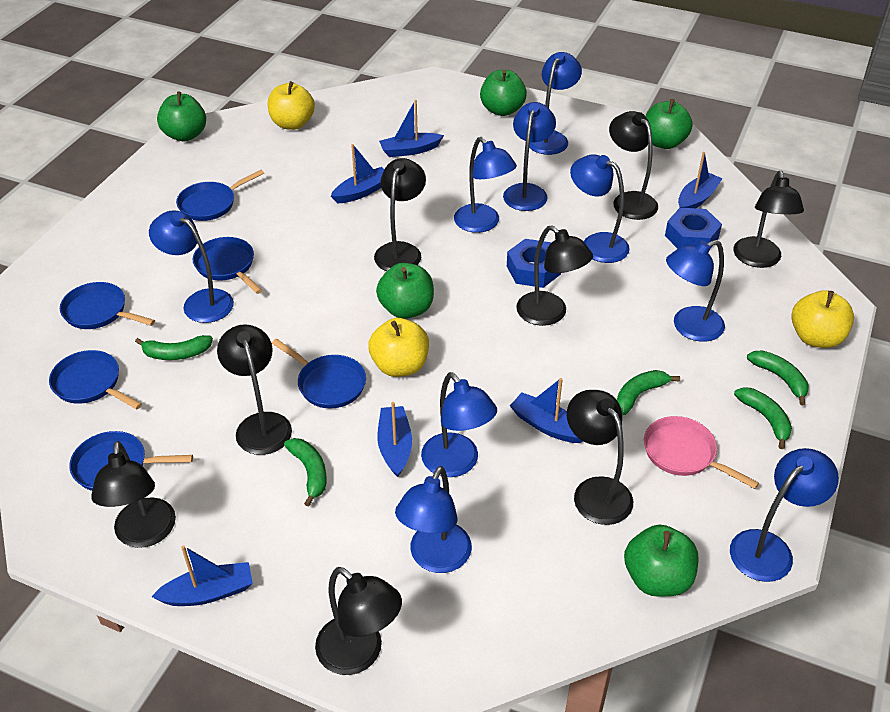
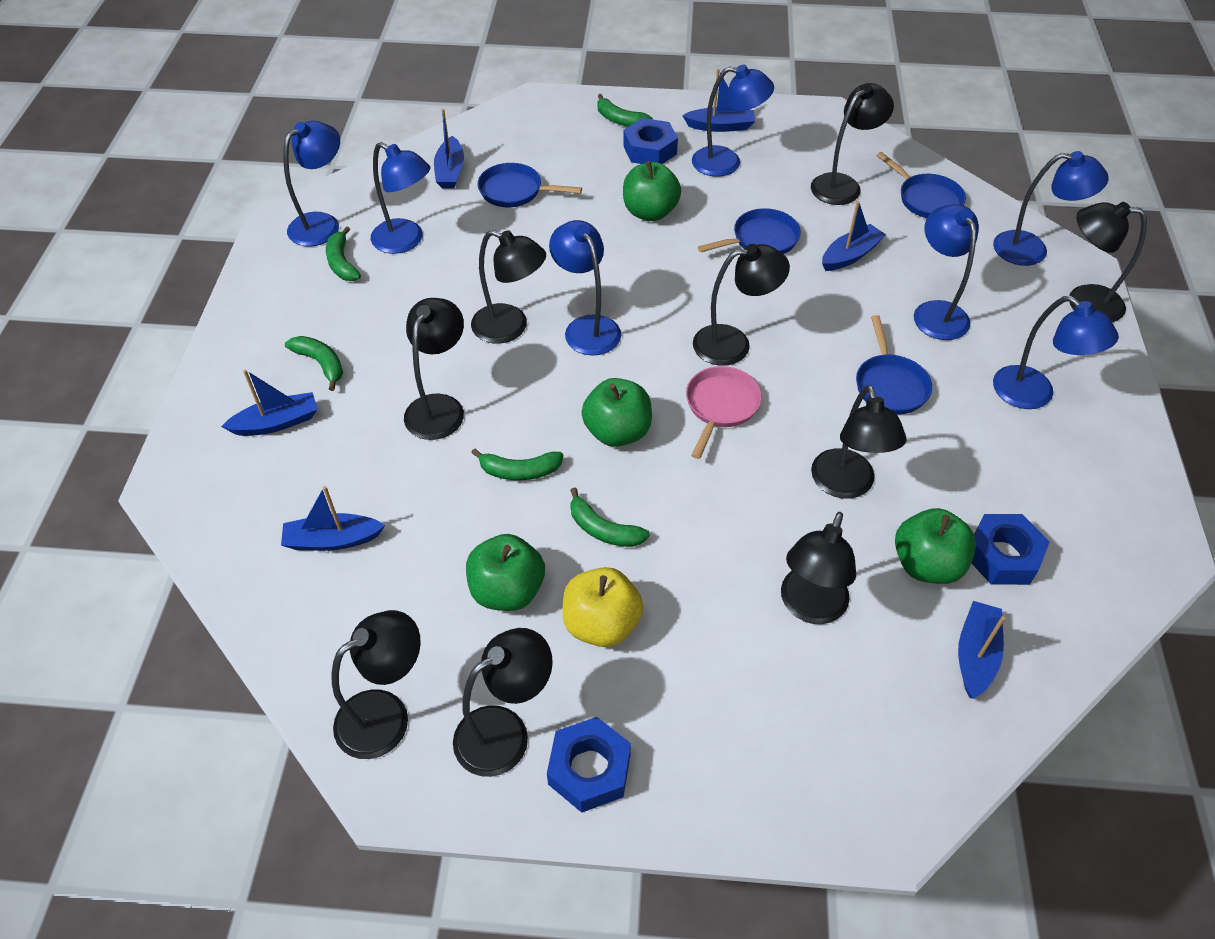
black lamp: 8 -> 9
blue lamp: 9 -> 7
blue nut: 2 -> 3
blue pan: 6 -> 4
green apple: 5 -> 4
yellow apple: 3 -> 1

